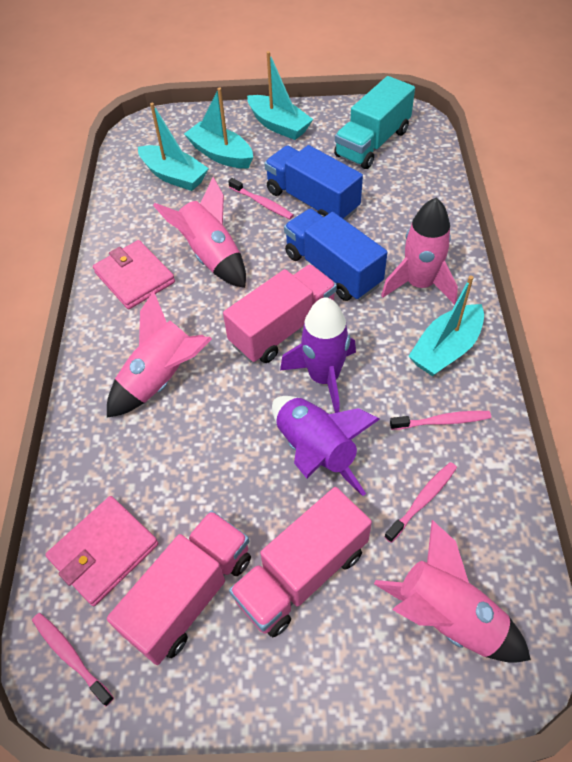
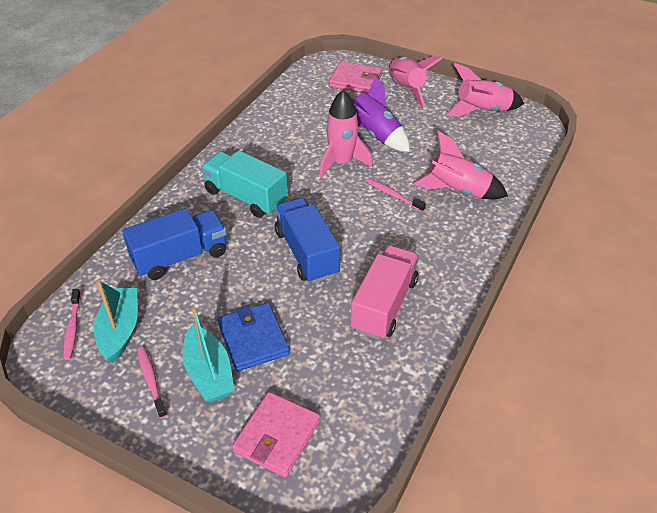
blue wallet: 0 -> 1
pink toothbrush: 4 -> 3
pink truck: 3 -> 1
purple rocket: 2 -> 1
turquoise boat: 4 -> 2

